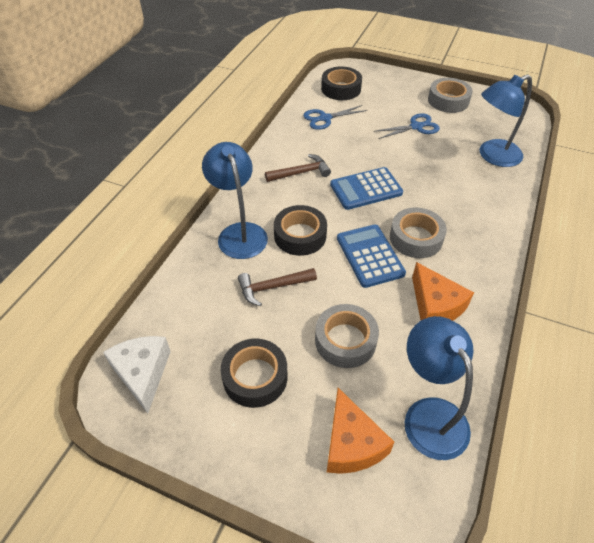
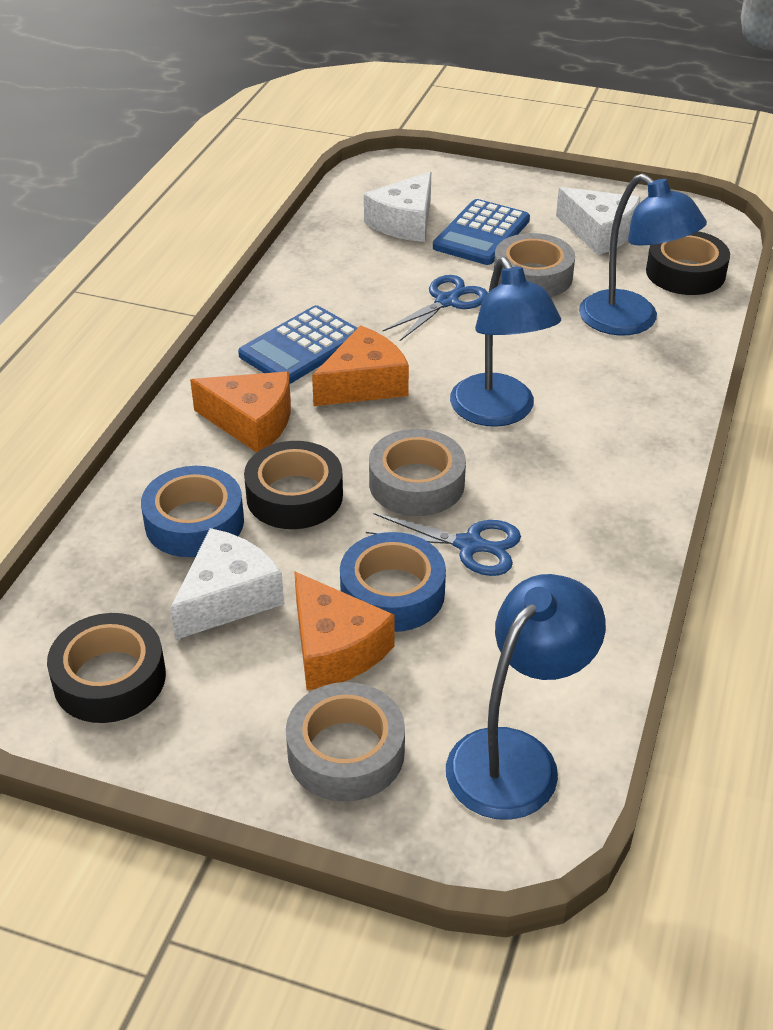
blue tape: 0 -> 2
brown hammer: 2 -> 0
orange cheese: 2 -> 3
white cheese: 1 -> 3

